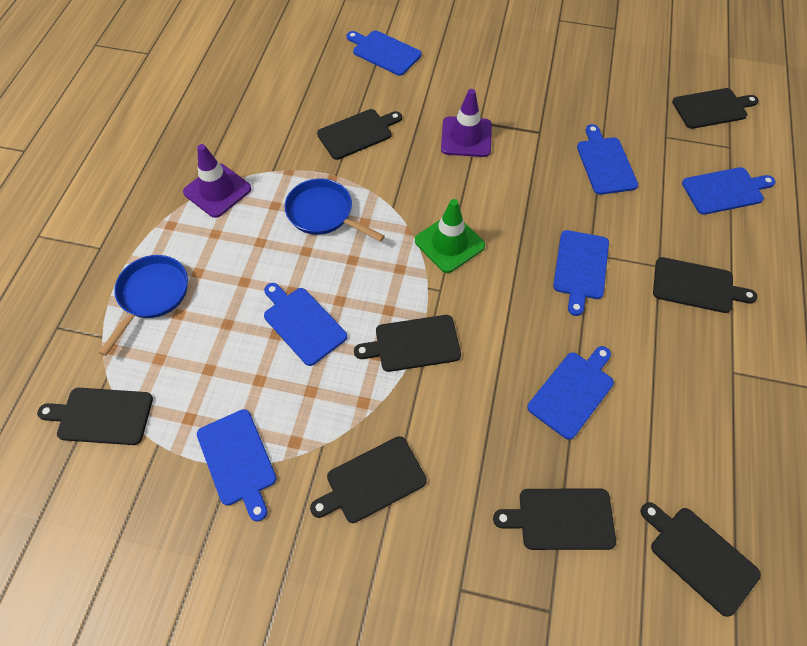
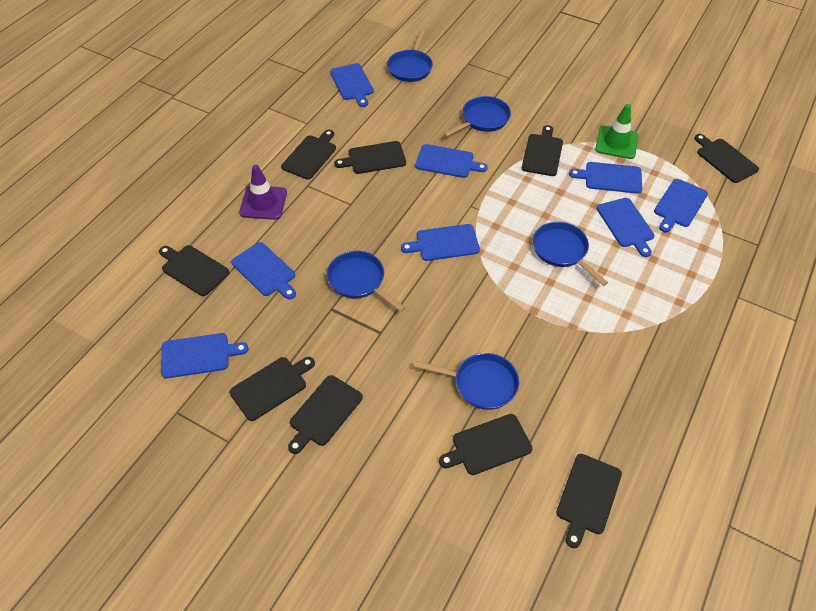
black cutting board: 8 -> 9
blue cutting board: 7 -> 8
blue pan: 2 -> 5
purple traffic cone: 2 -> 1

